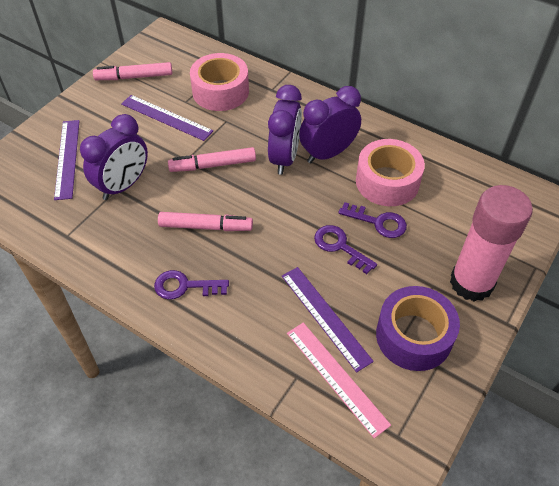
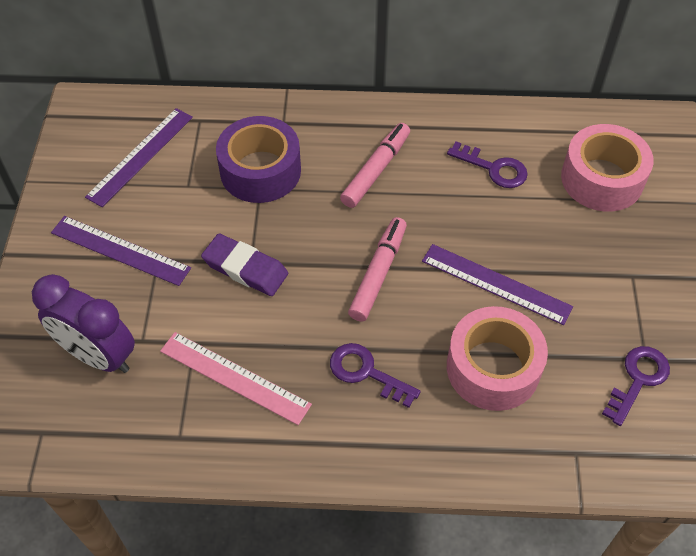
pink glue stick: 1 -> 0
pink marker: 3 -> 2
purple clock: 3 -> 1
purple eraser: 0 -> 1

